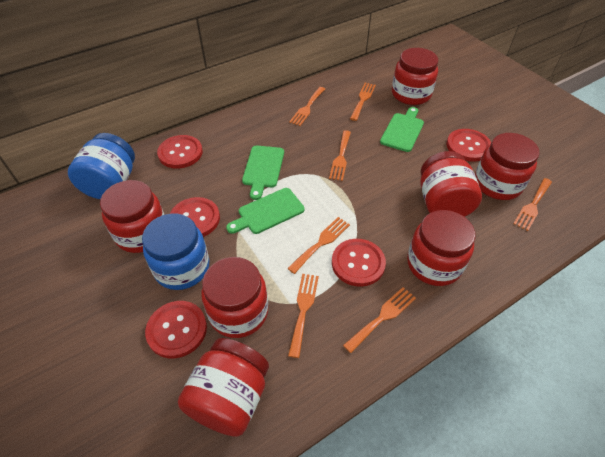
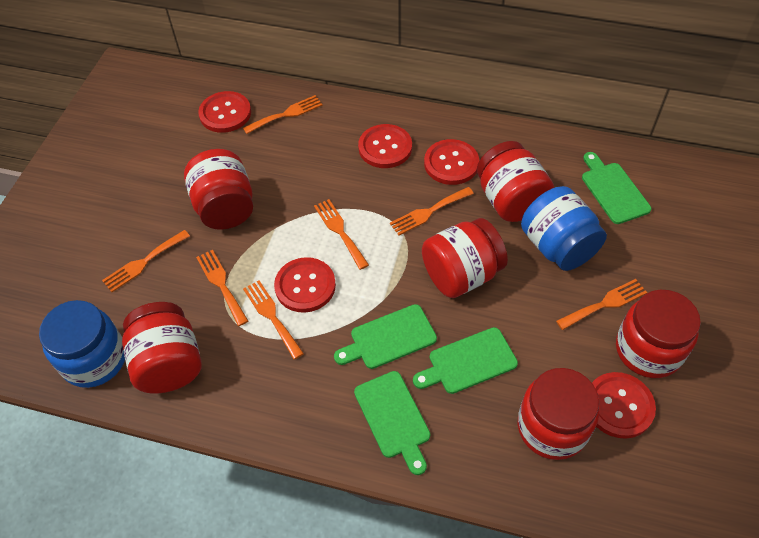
green cutting board: 3 -> 4
red jar: 7 -> 6

